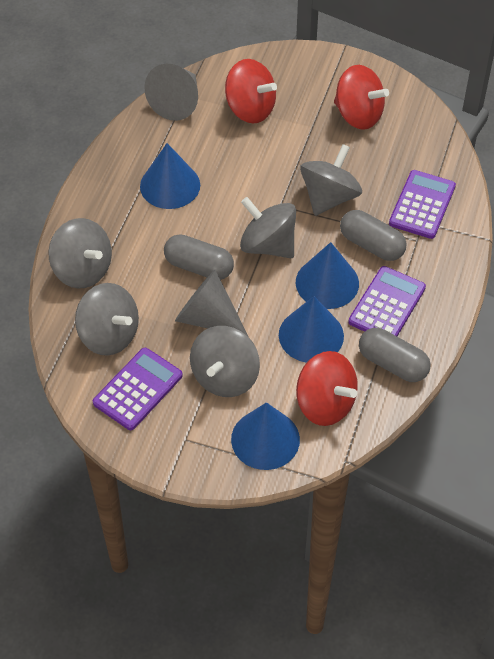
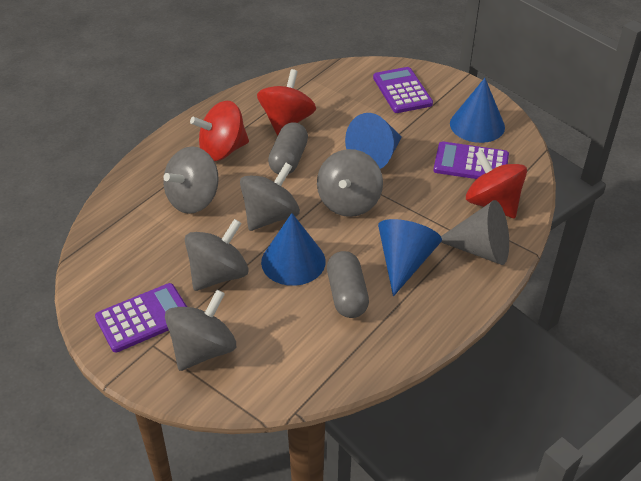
grey capsule: 3 -> 2
grey cone: 2 -> 1

